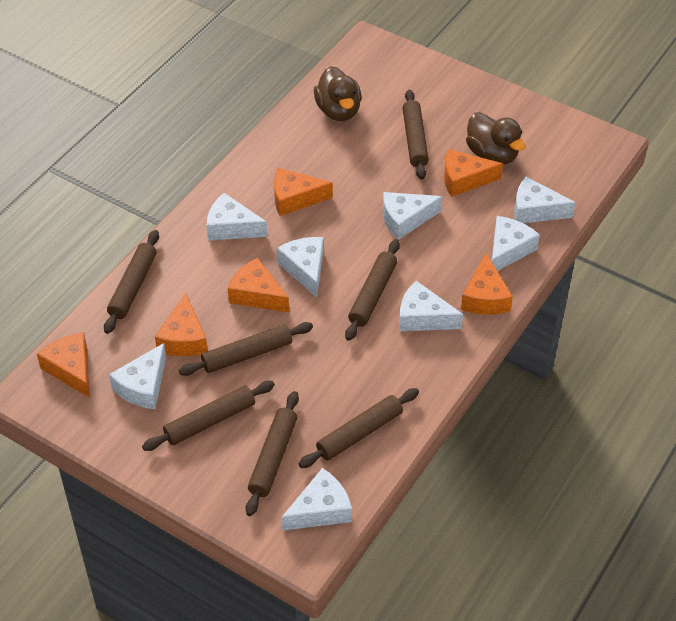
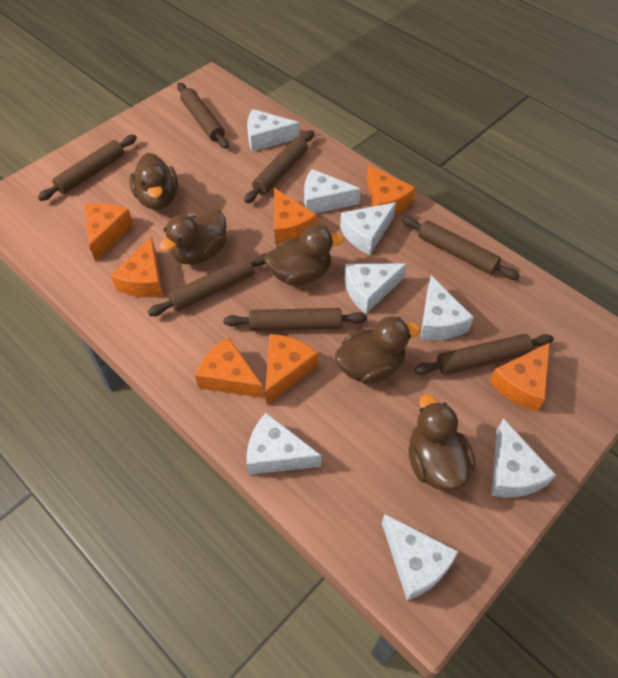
brown duck: 2 -> 5
orange cheese: 6 -> 7

